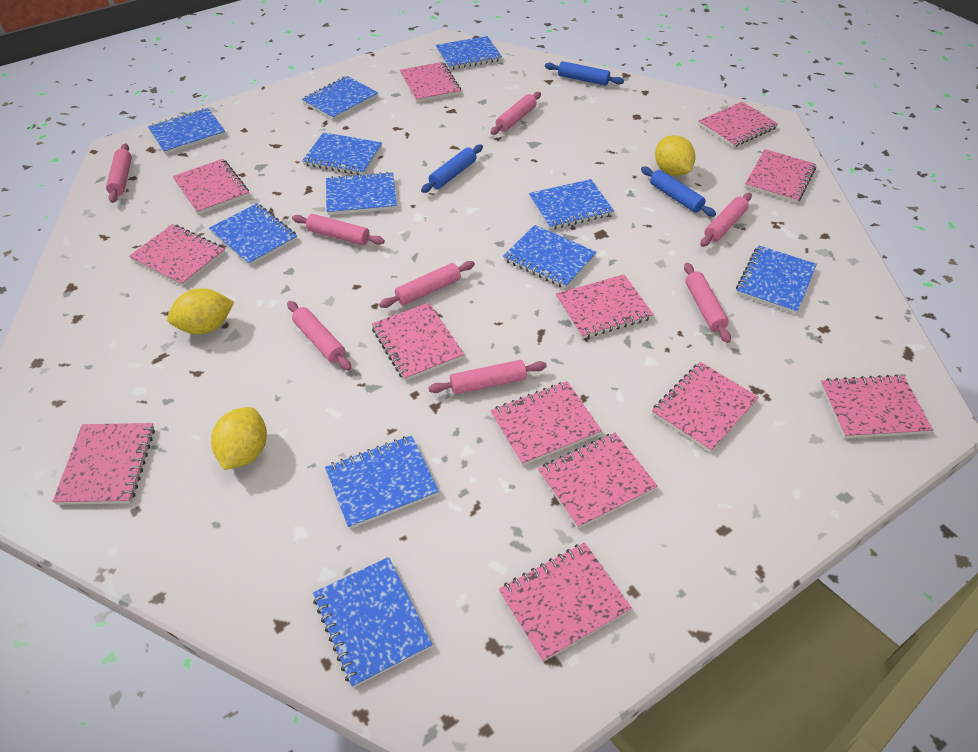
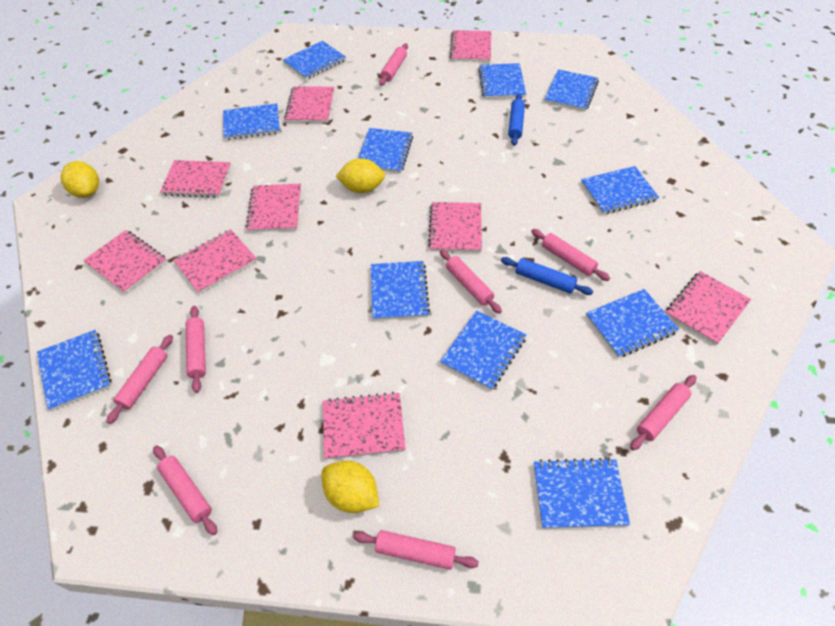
blue rolling pin: 3 -> 2
pink notebook: 13 -> 9

